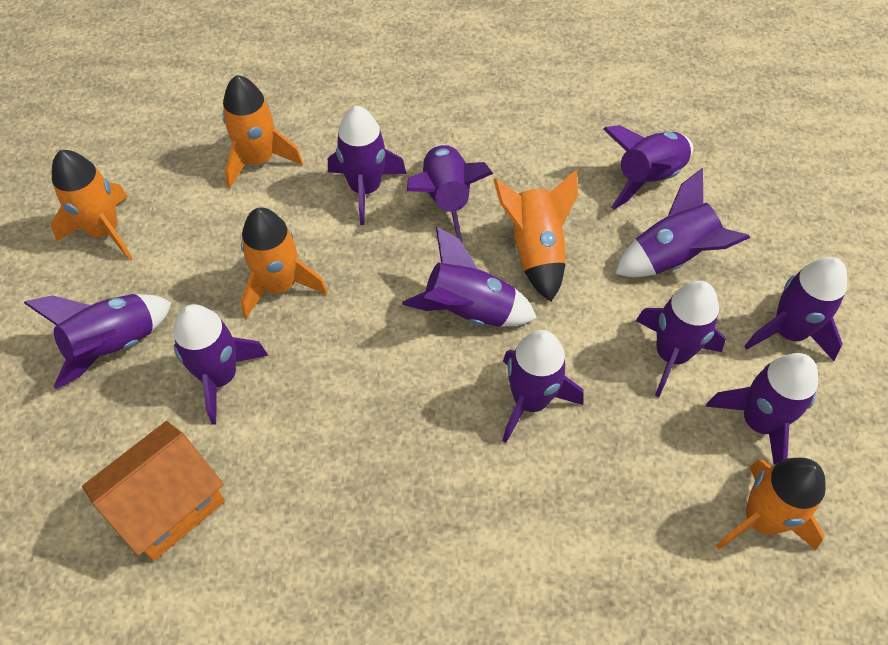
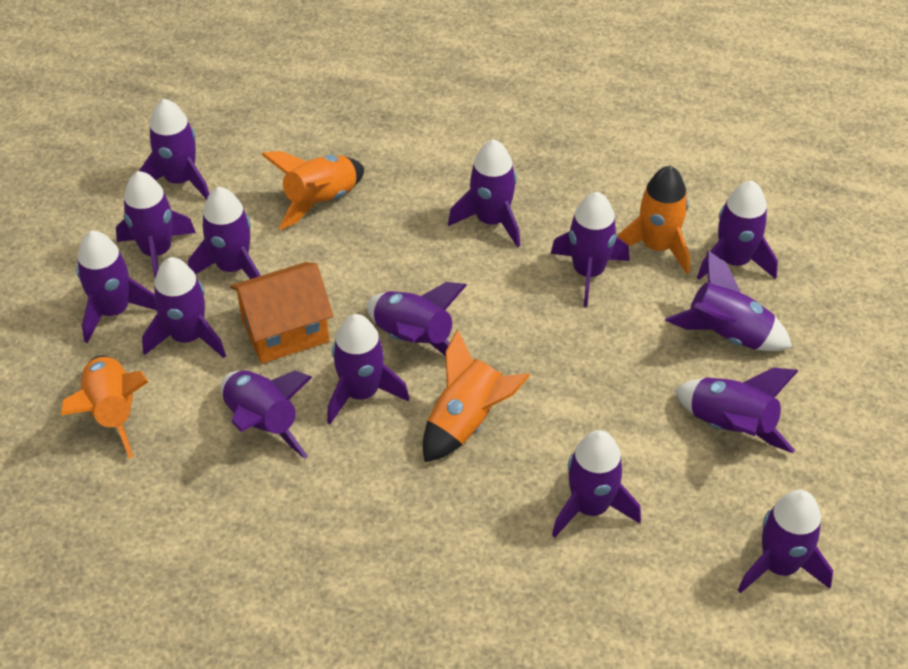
orange rocket: 5 -> 4
purple rocket: 11 -> 15

